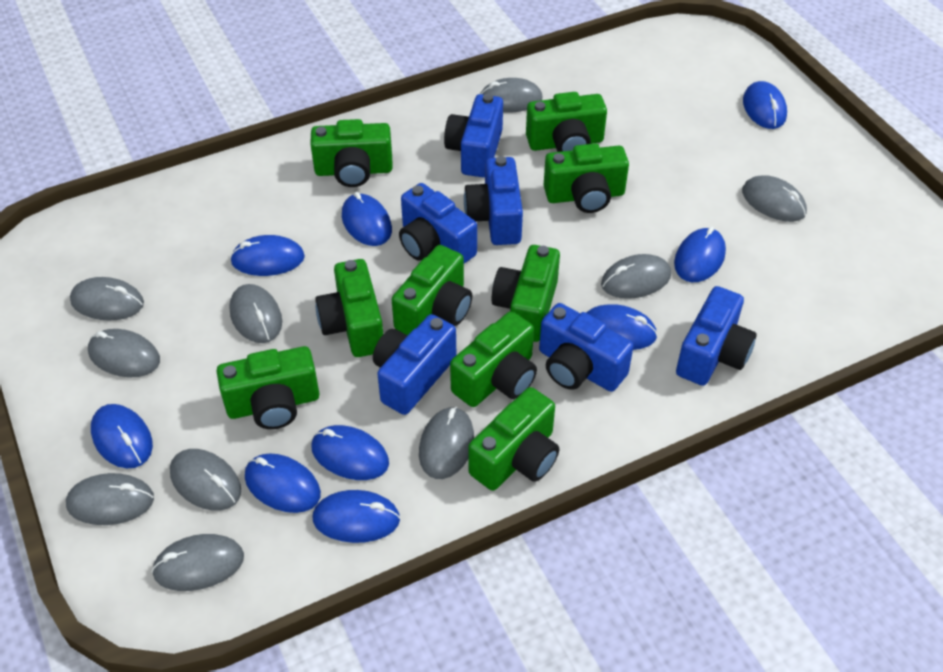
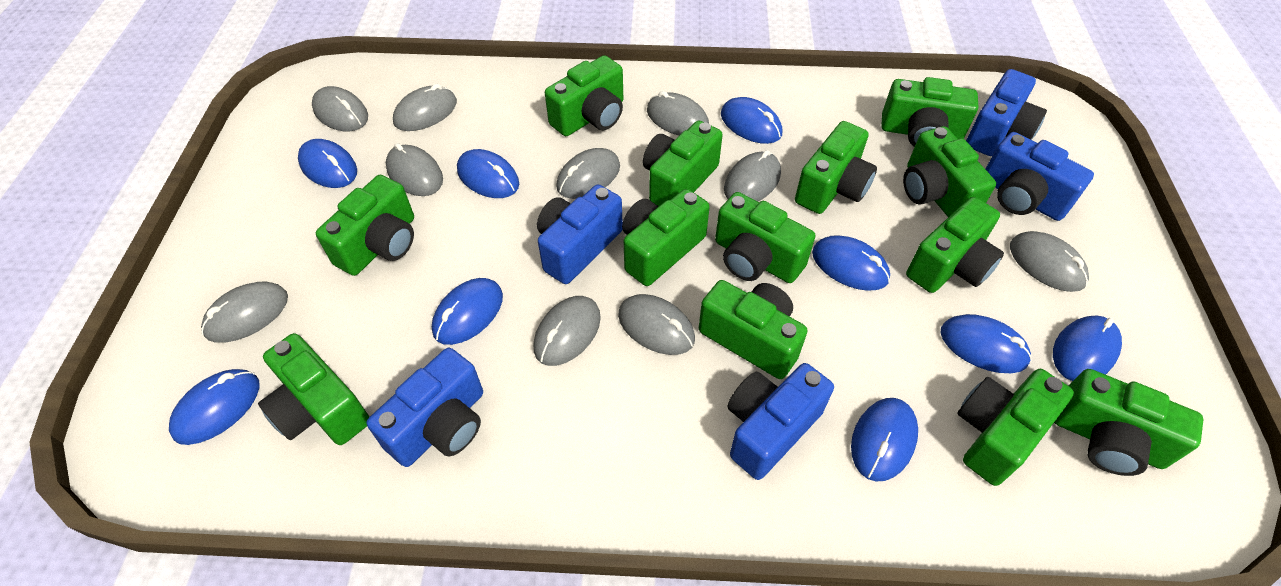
blue camera: 6 -> 5
green camera: 9 -> 13

